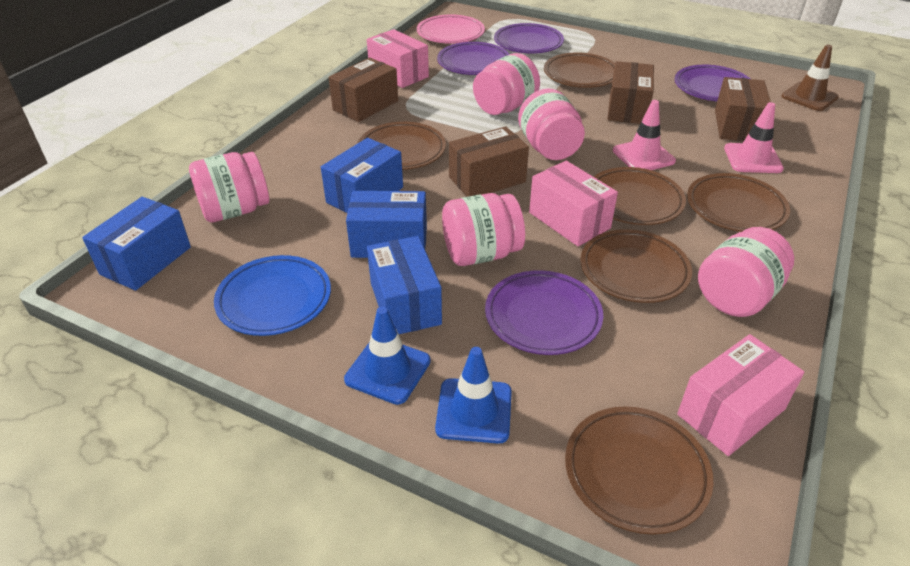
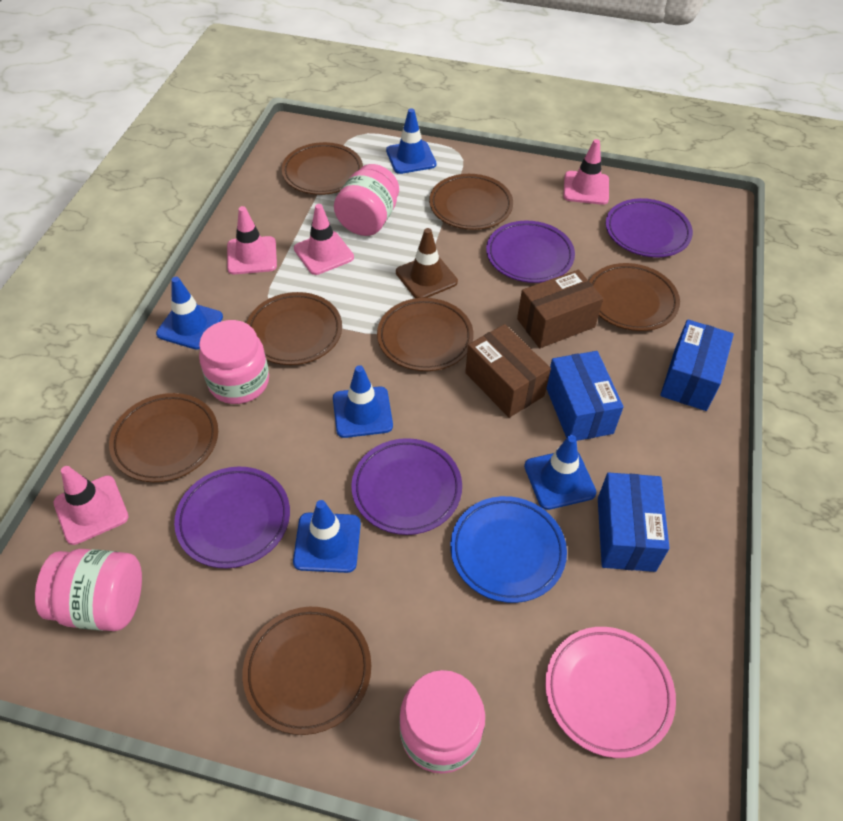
blue box: 4 -> 3
blue traffic cone: 2 -> 5
brown box: 4 -> 2
brown plate: 6 -> 7
pink box: 3 -> 0
pink jar: 5 -> 4
pink traffic cone: 2 -> 4

